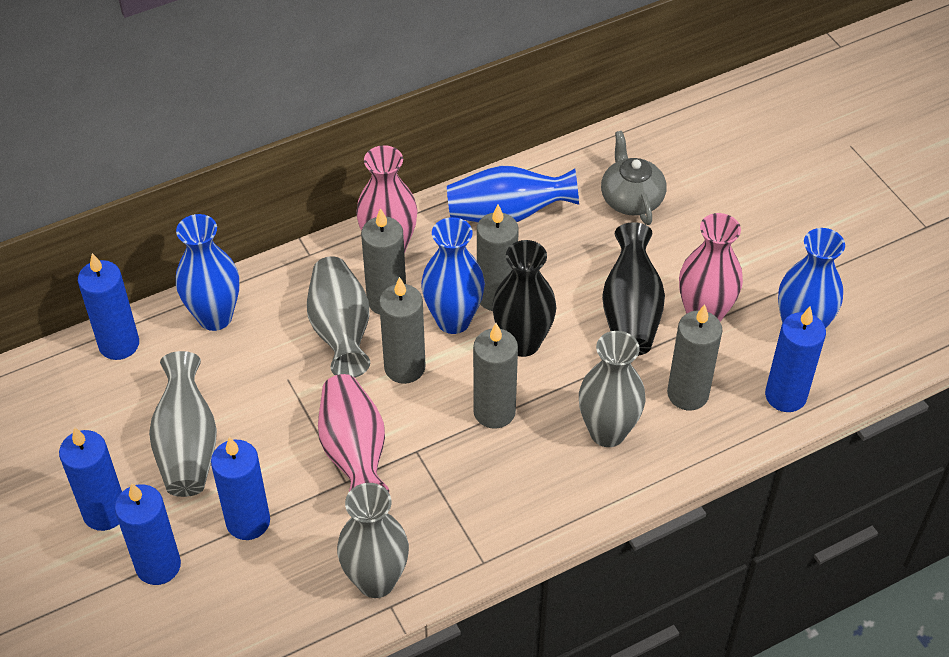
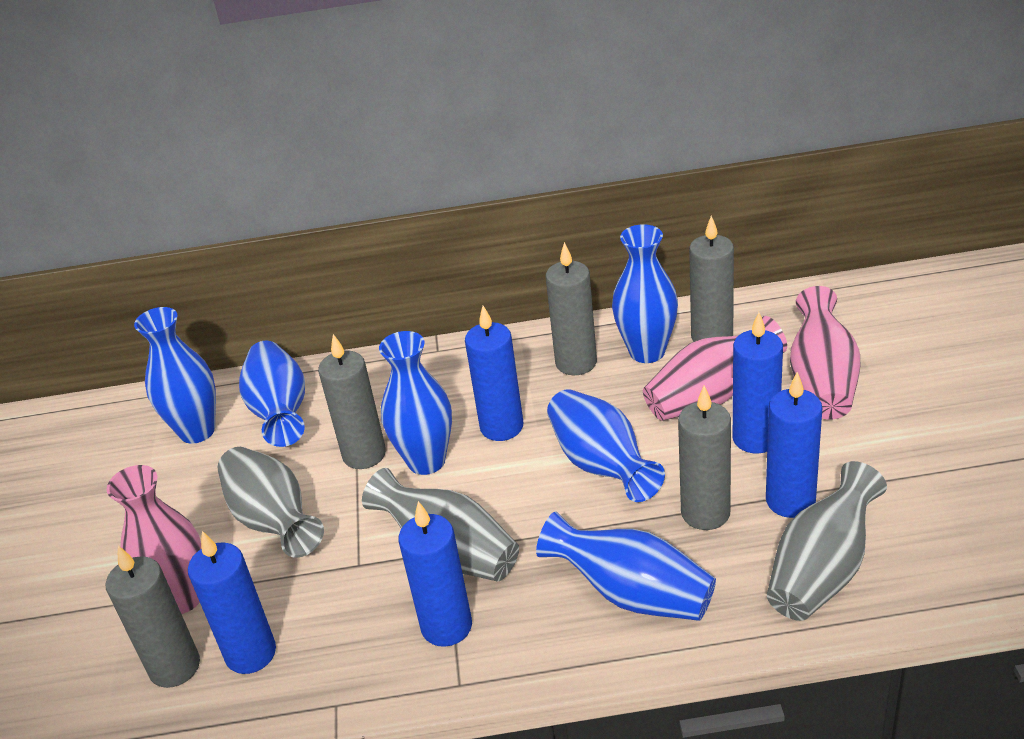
black vase: 2 -> 0
blue vase: 4 -> 6
grey teapot: 1 -> 0
grey vase: 4 -> 3

